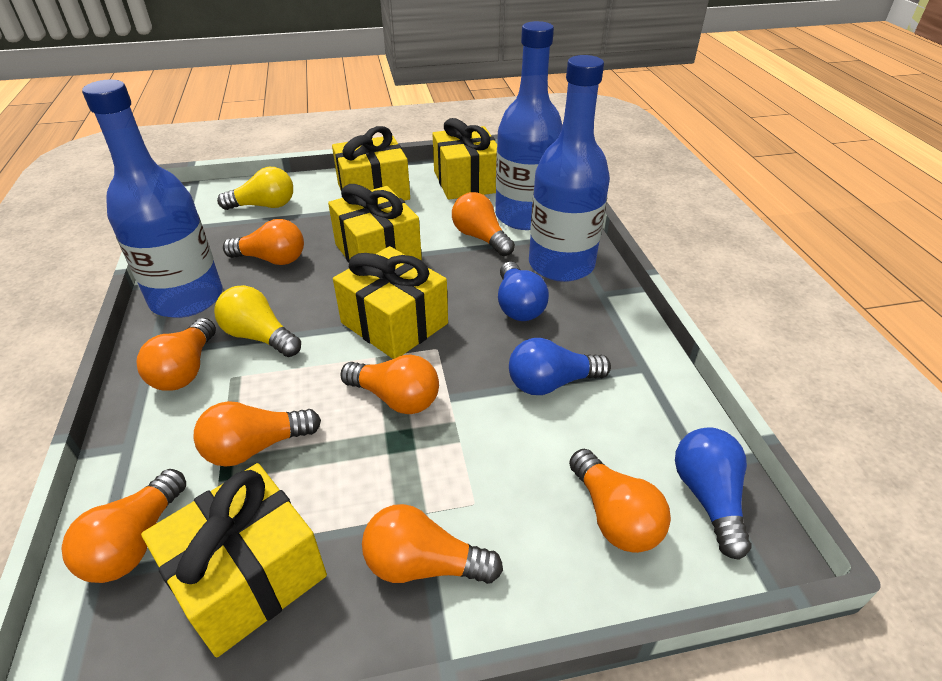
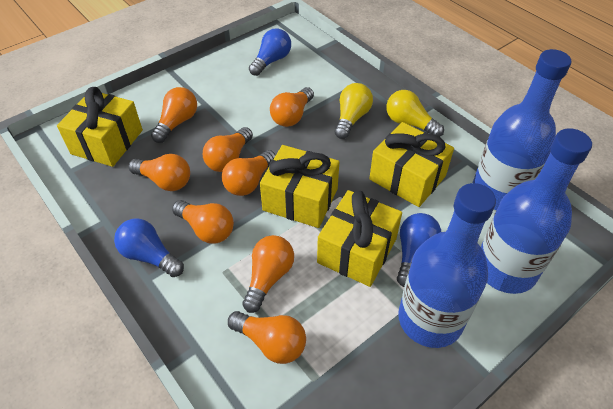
yellow gift: 5 -> 4

